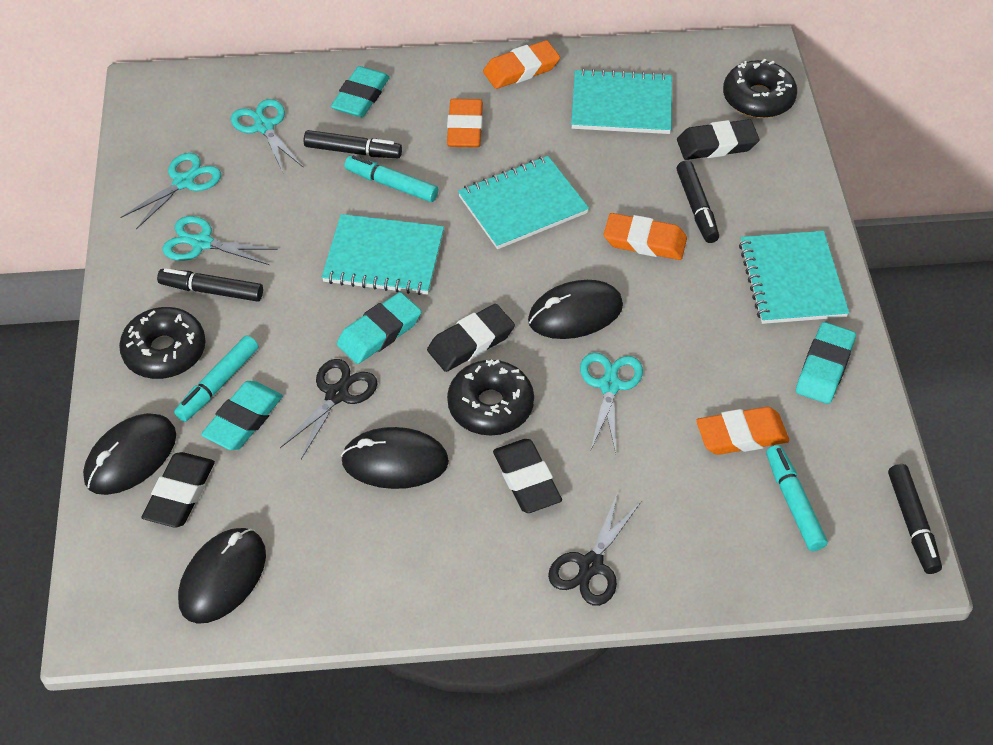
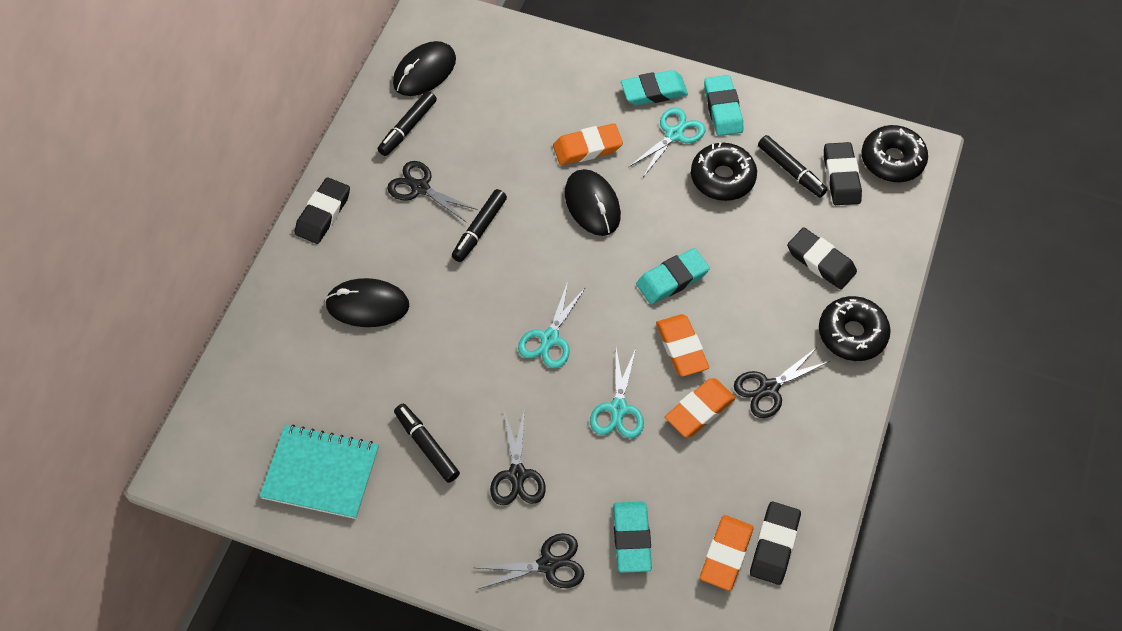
black mouse: 4 -> 3
black scissors: 2 -> 4
turquoise marker: 3 -> 0
turquoise notebook: 4 -> 1
turquoise scissors: 4 -> 3

